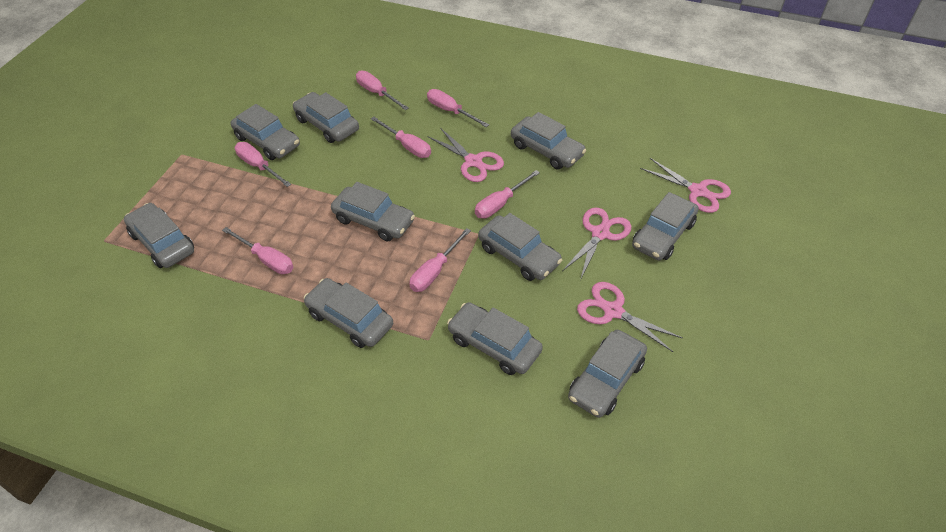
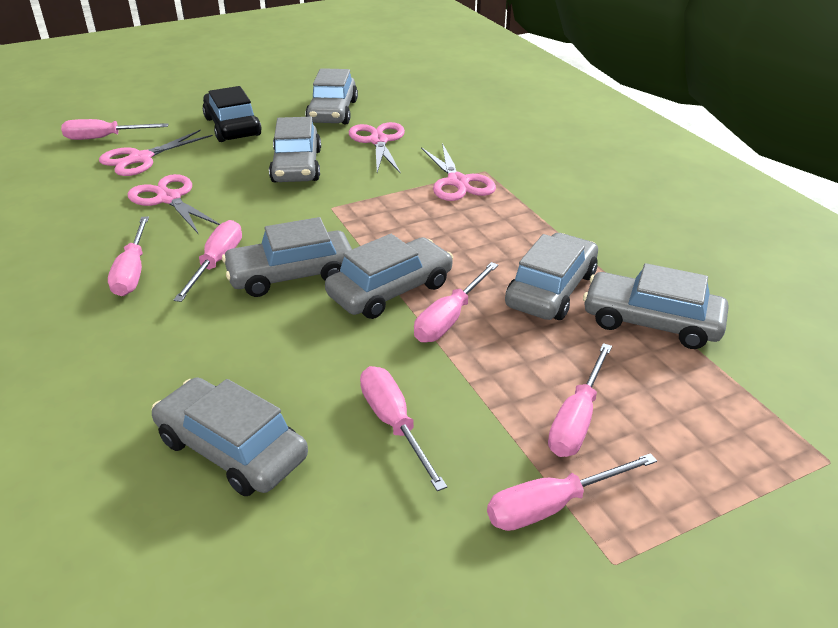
black car: 0 -> 1
grey car: 10 -> 7

